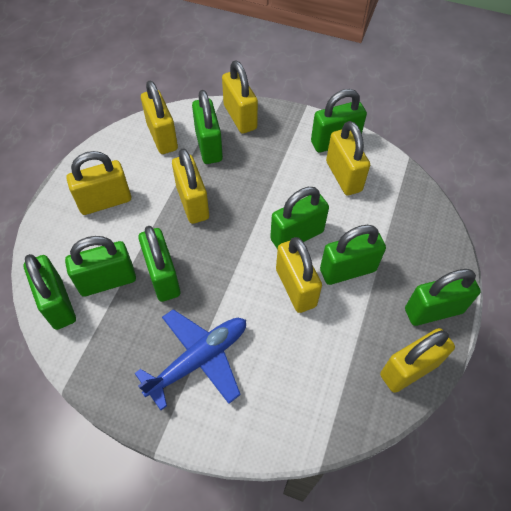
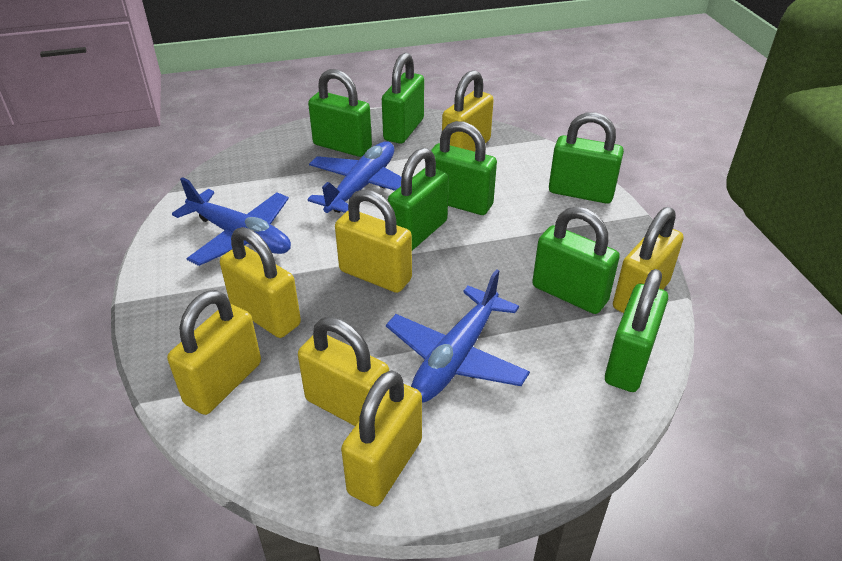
blue plane: 1 -> 3
green padlock: 8 -> 7

